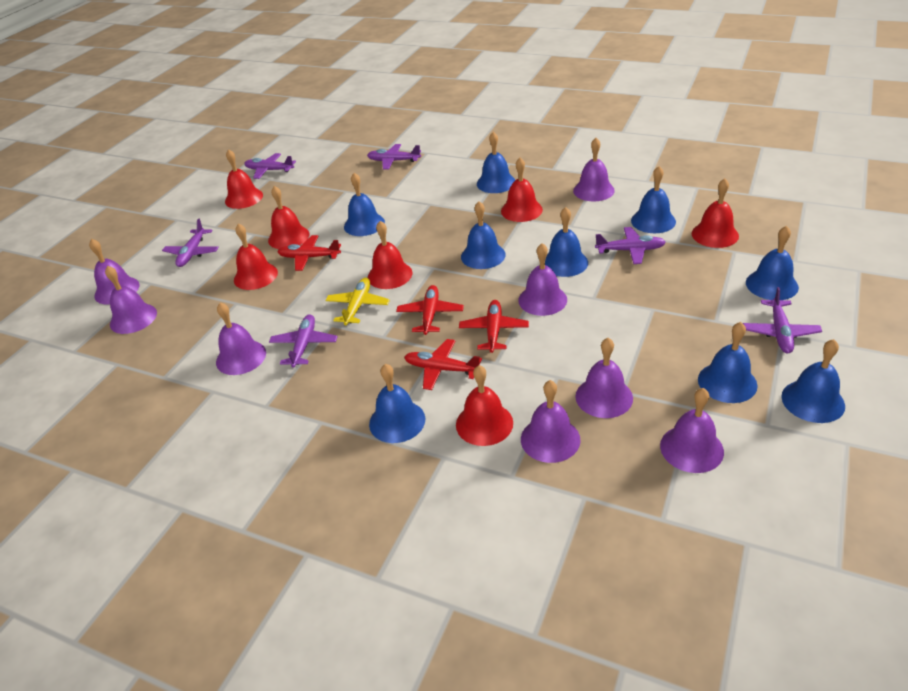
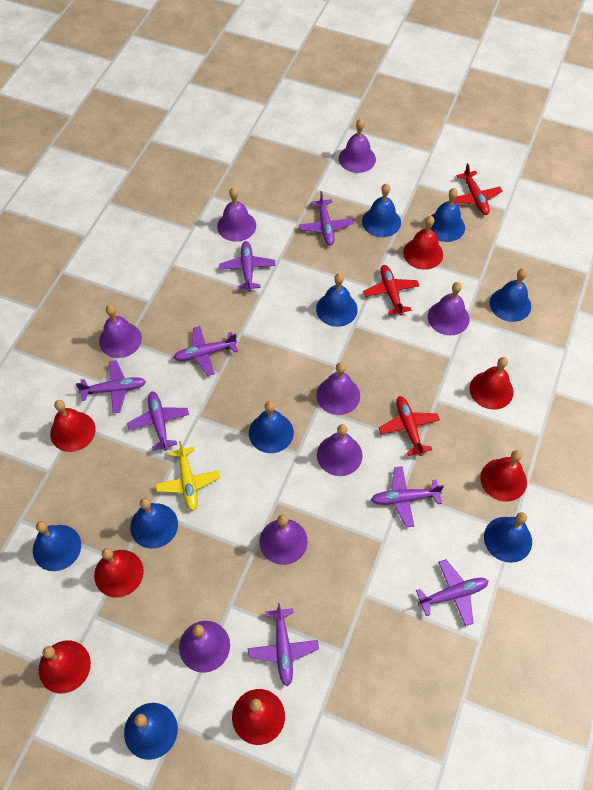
purple plane: 6 -> 8
red plane: 4 -> 3

